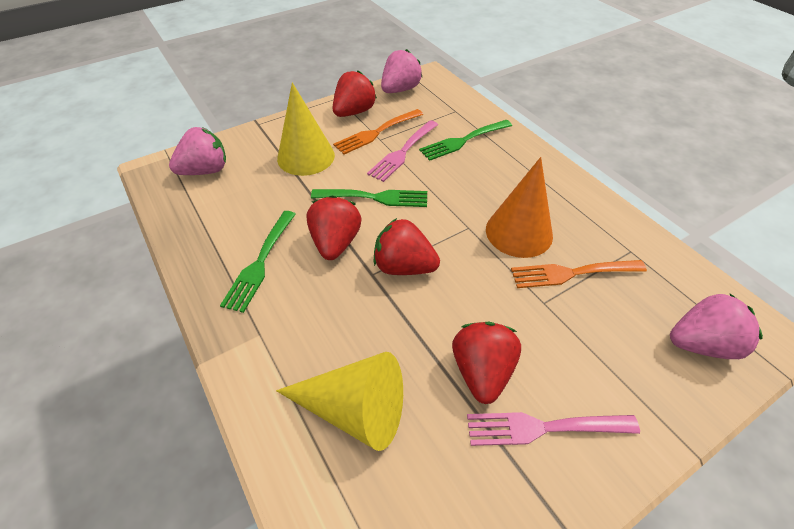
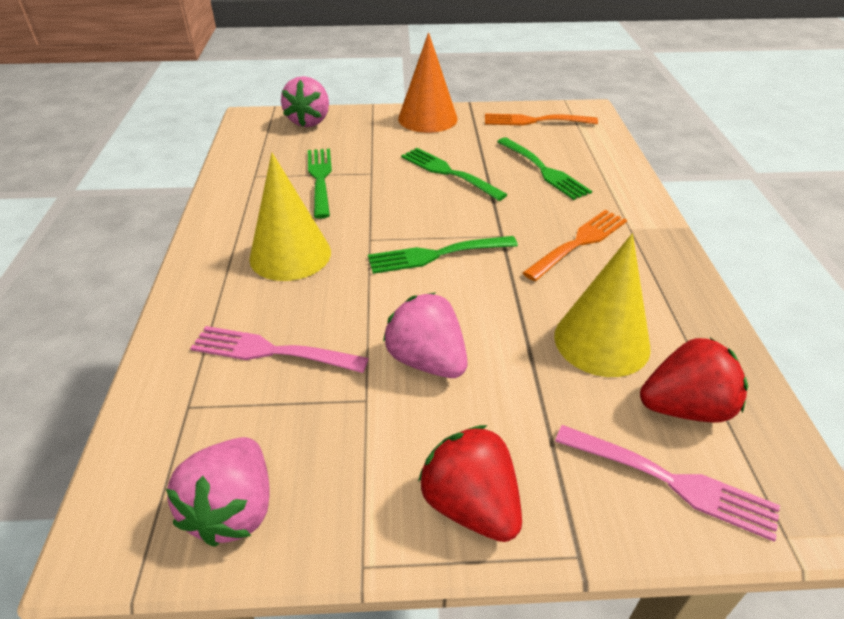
green fork: 3 -> 4
red strawberry: 4 -> 2

